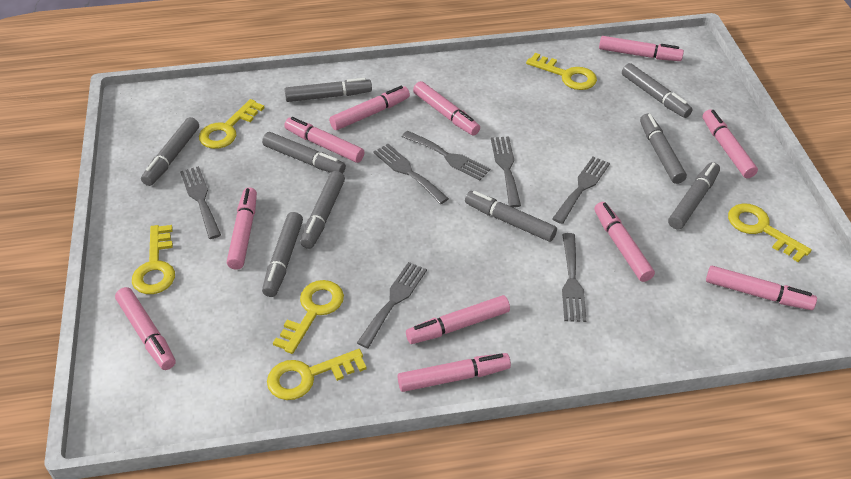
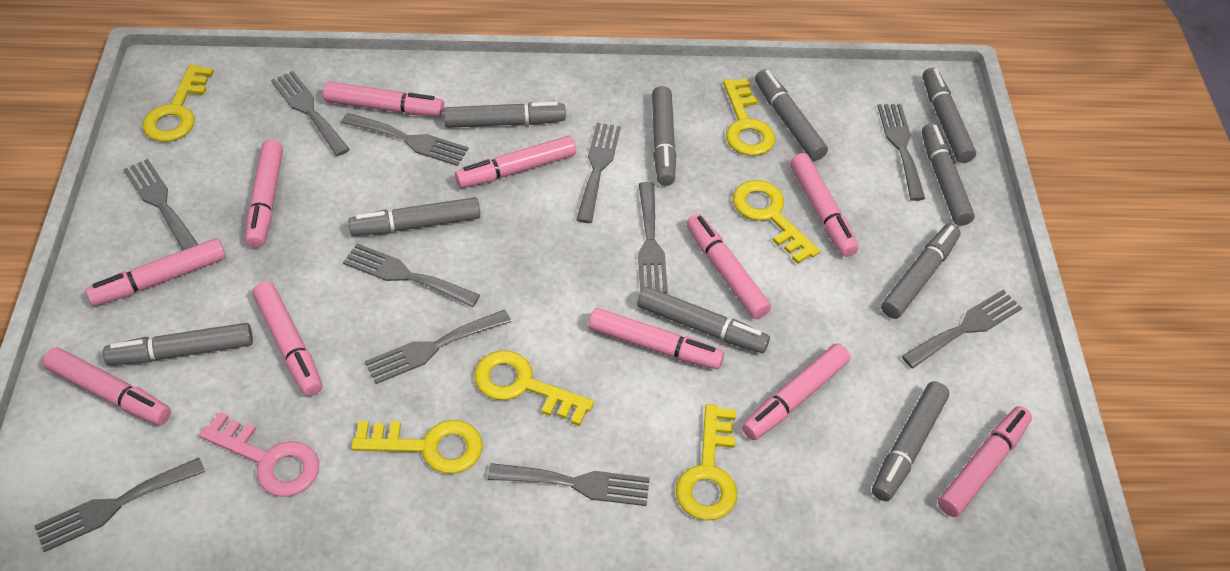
grey fork: 7 -> 11
grey marker: 9 -> 10
pink key: 0 -> 1

